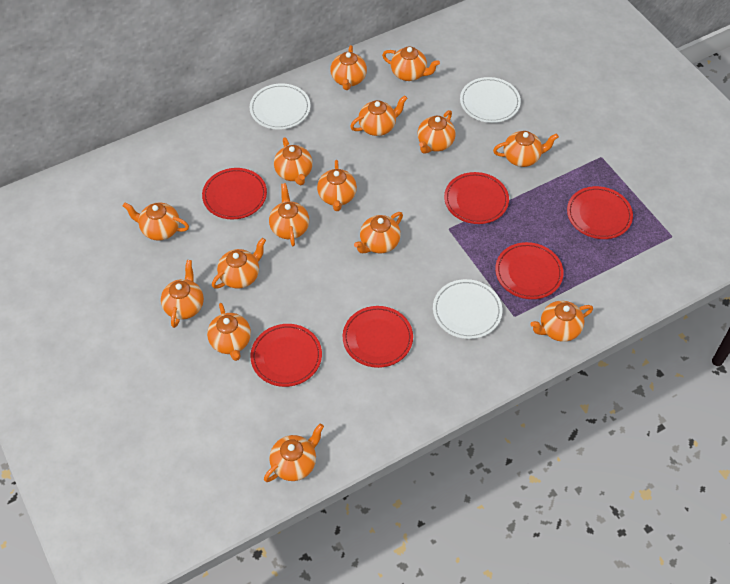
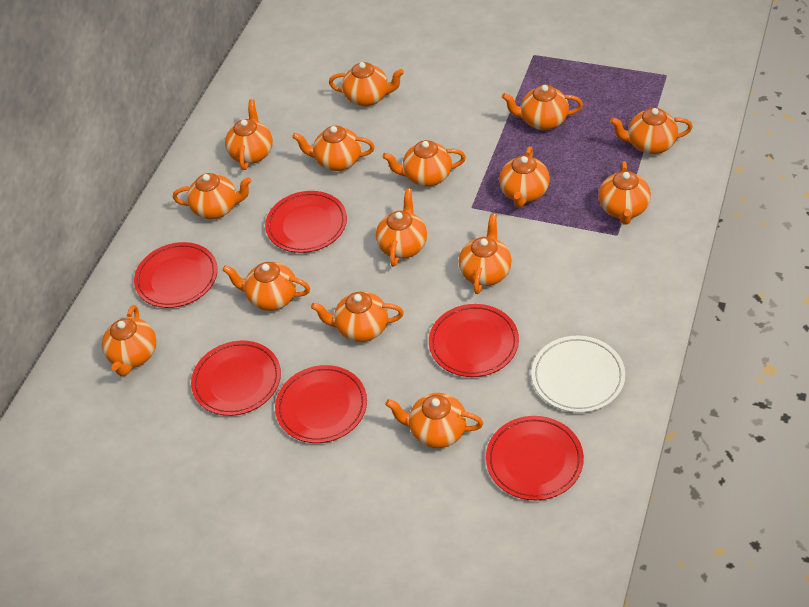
white plate: 3 -> 1

